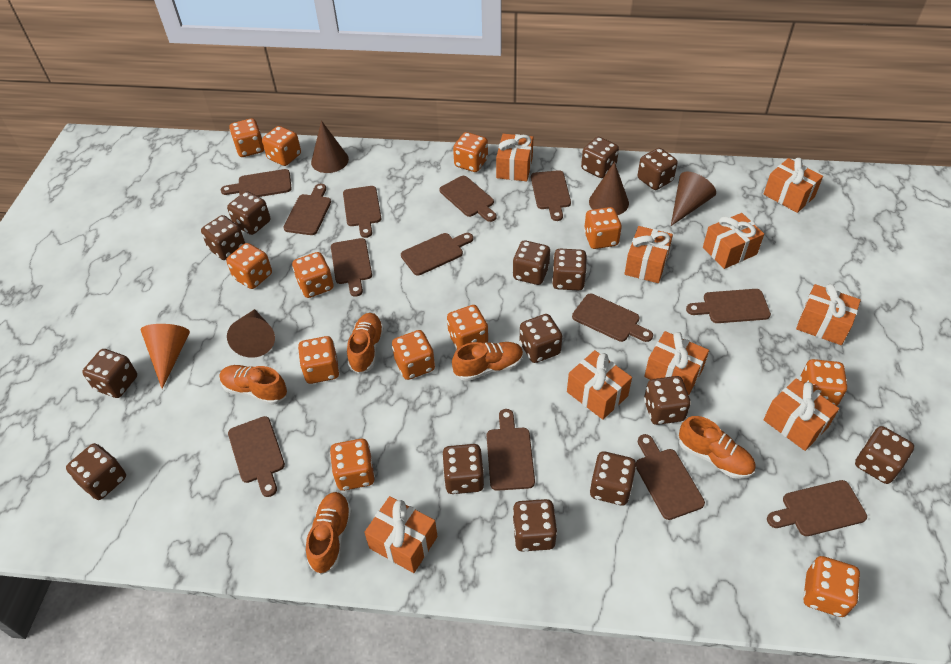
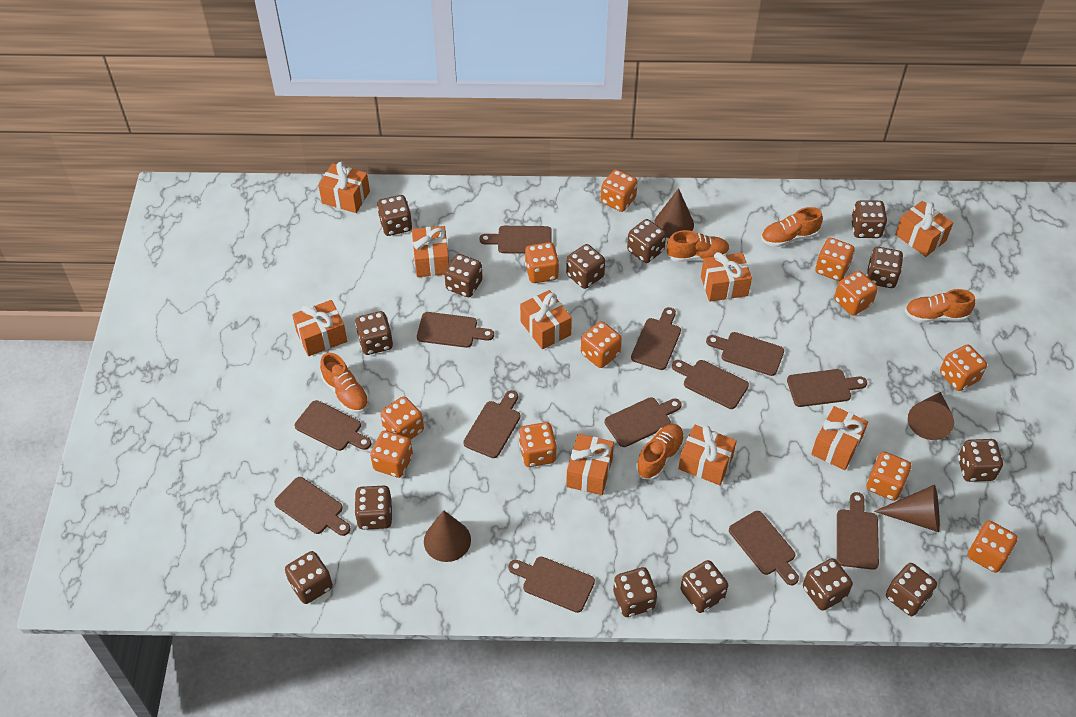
orange cone: 1 -> 0
orange dice: 12 -> 11

